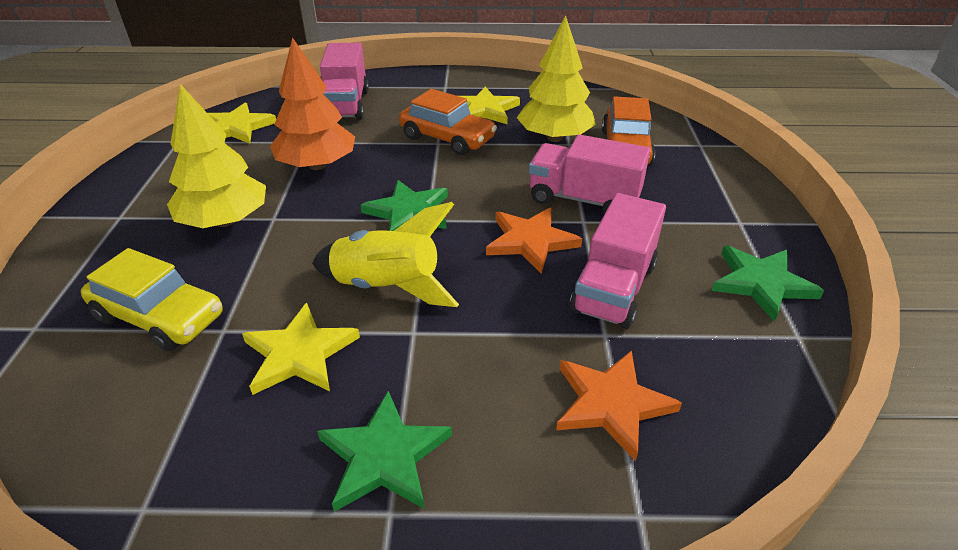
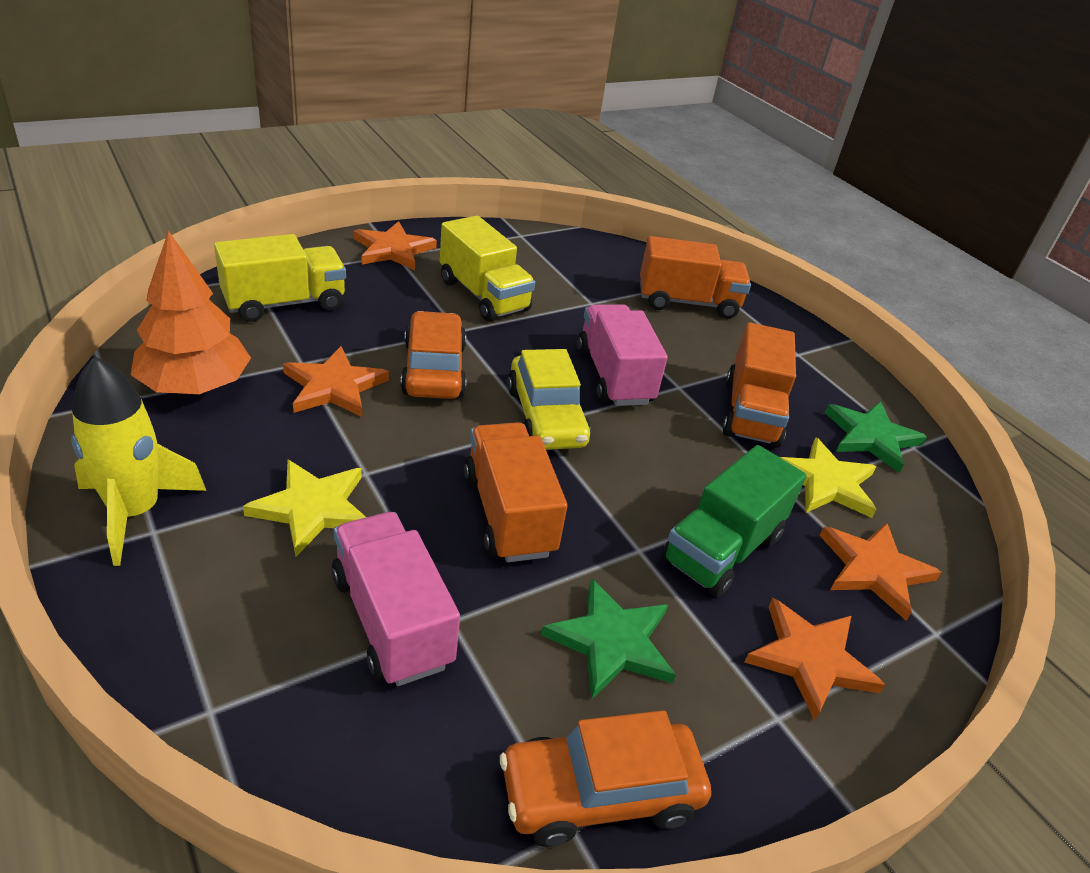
green star: 3 -> 2
green truck: 0 -> 1
orange star: 2 -> 4
orange truck: 0 -> 3
pink truck: 3 -> 2
yellow star: 3 -> 2
yellow tree: 2 -> 0
yellow truck: 0 -> 2

